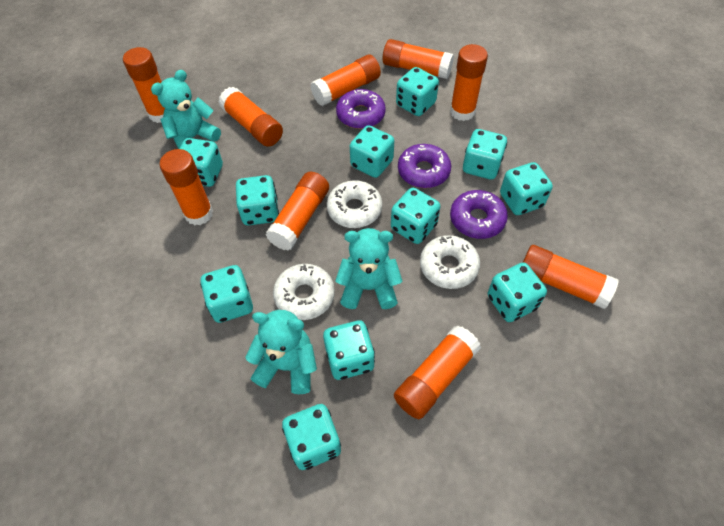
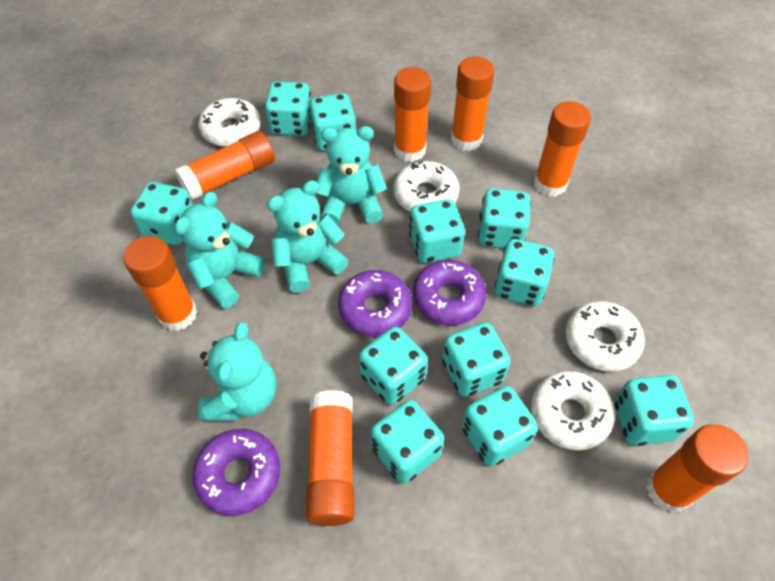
orange glue stick: 9 -> 7
turquoise teddy bear: 3 -> 4
white donut: 3 -> 4

